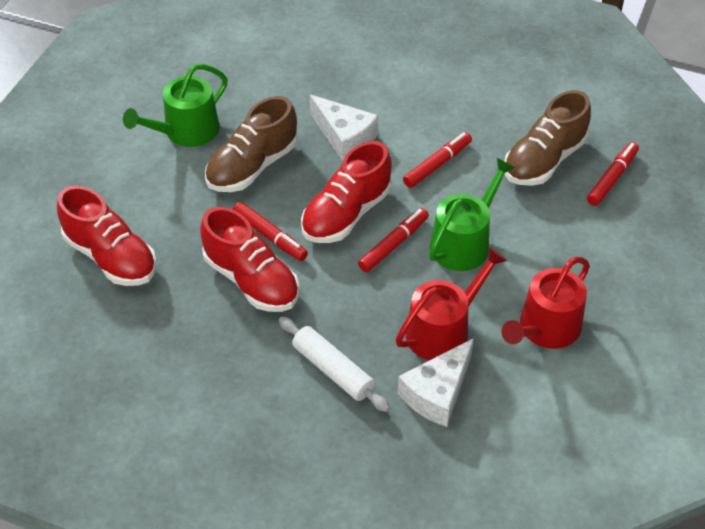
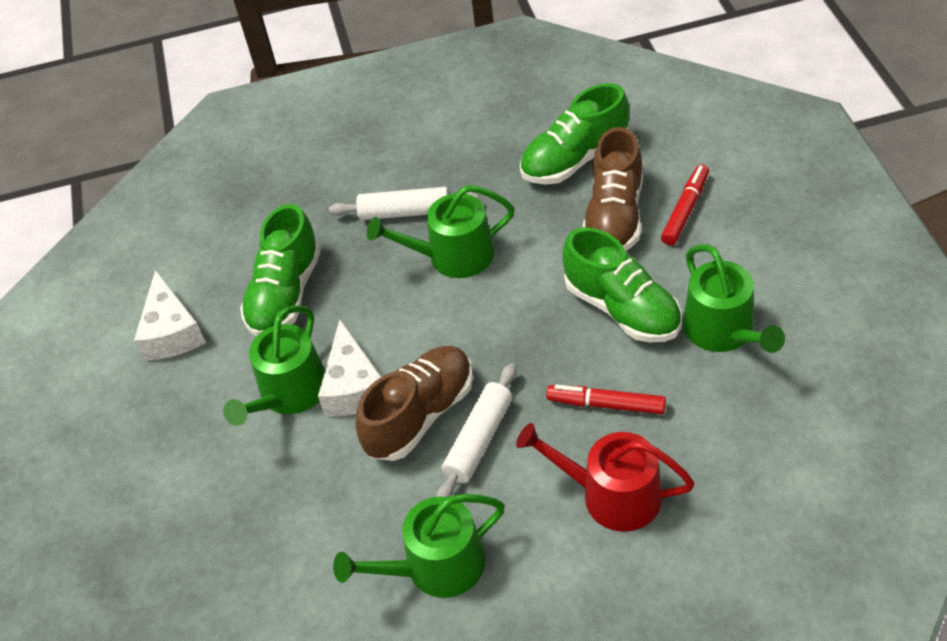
green shoe: 0 -> 3
green watering can: 2 -> 4
red marker: 4 -> 2
red shoe: 3 -> 0
red watering can: 2 -> 1
white rolling pin: 1 -> 2

